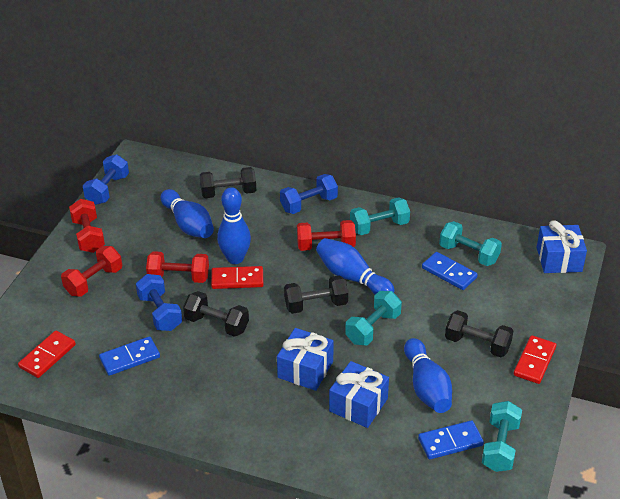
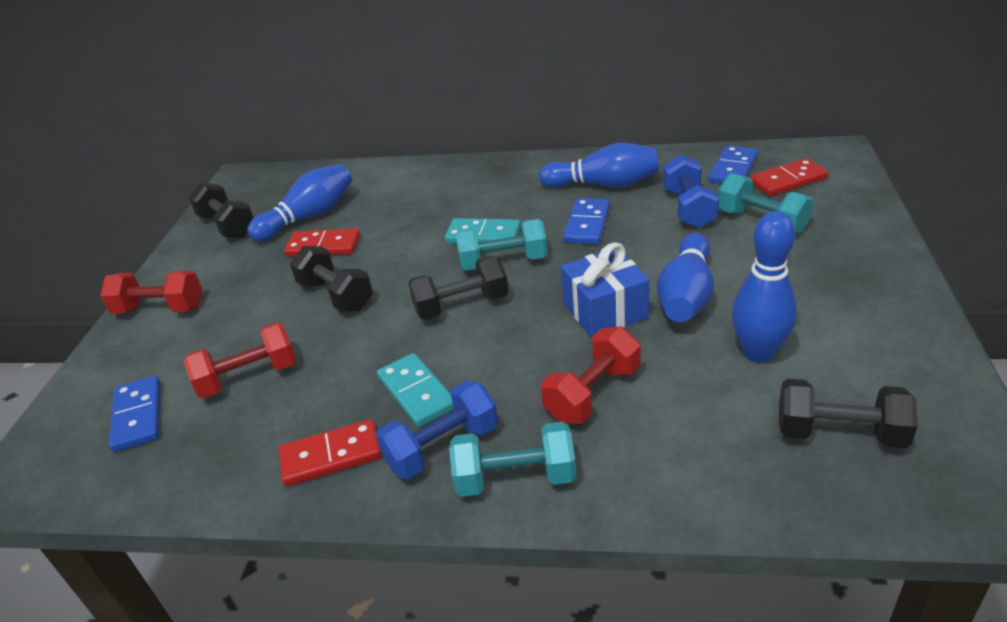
blue dumbbell: 3 -> 2
blue gift: 3 -> 1
red dumbbell: 4 -> 3
turquoise domino: 0 -> 2
turquoise dumbbell: 4 -> 3

